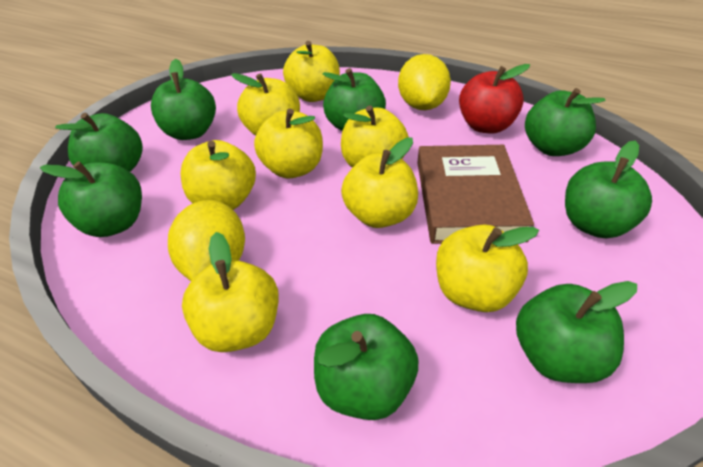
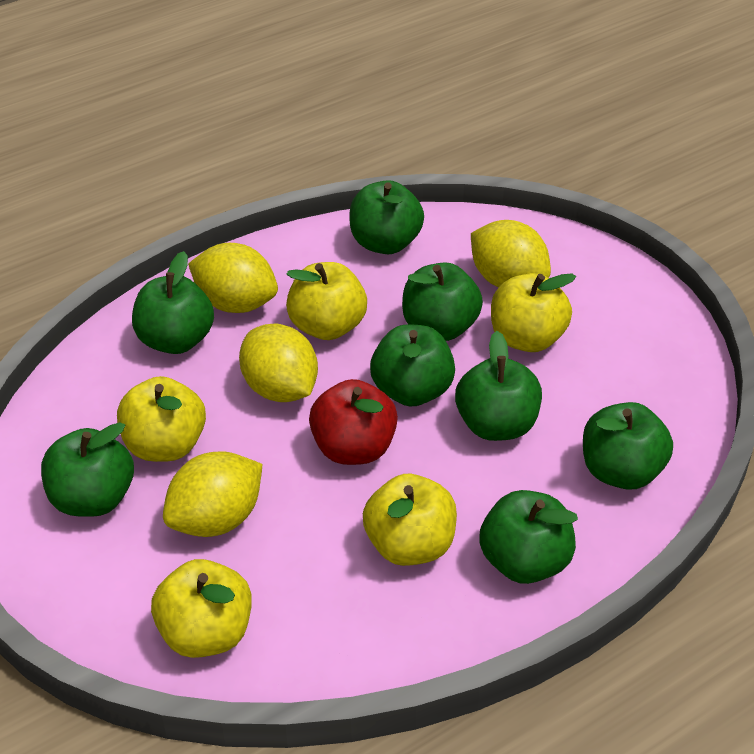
brown book: 1 -> 0
yellow apple: 8 -> 5
yellow lemon: 2 -> 4

